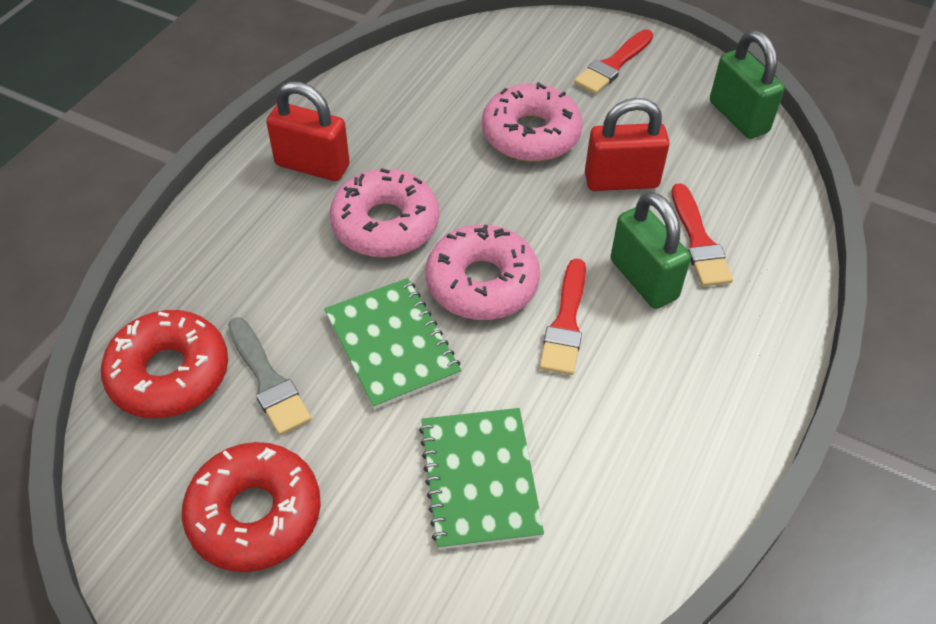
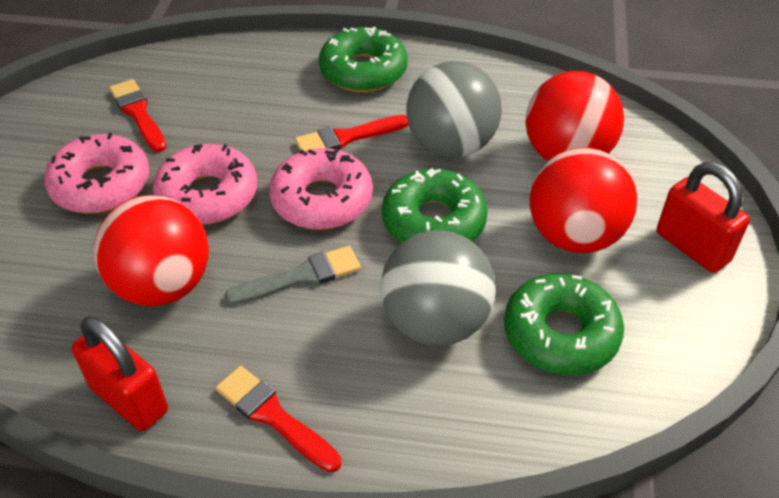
green donut: 0 -> 3
green notebook: 2 -> 0
green padlock: 2 -> 0
grey ball: 0 -> 2
red ball: 0 -> 3
red donut: 2 -> 0

